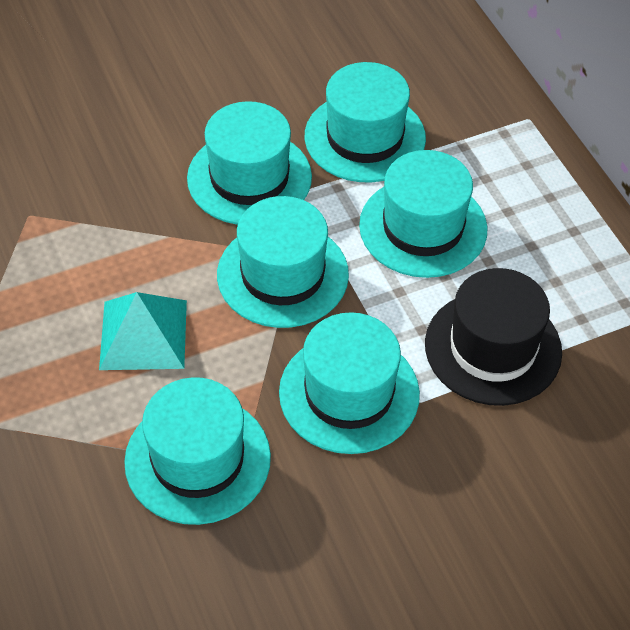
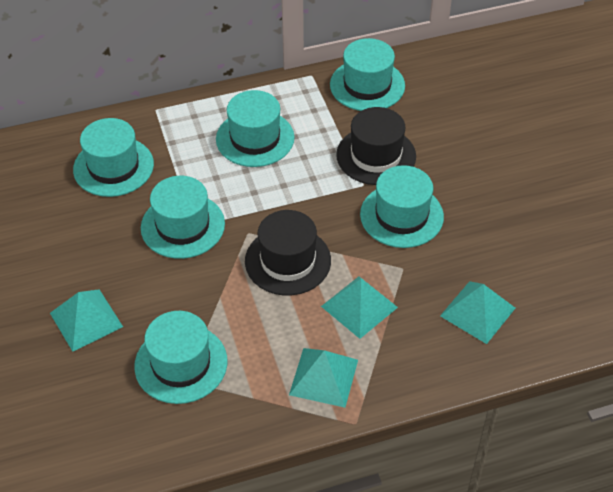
black hat: 1 -> 2
turquoise pyramid: 1 -> 4

